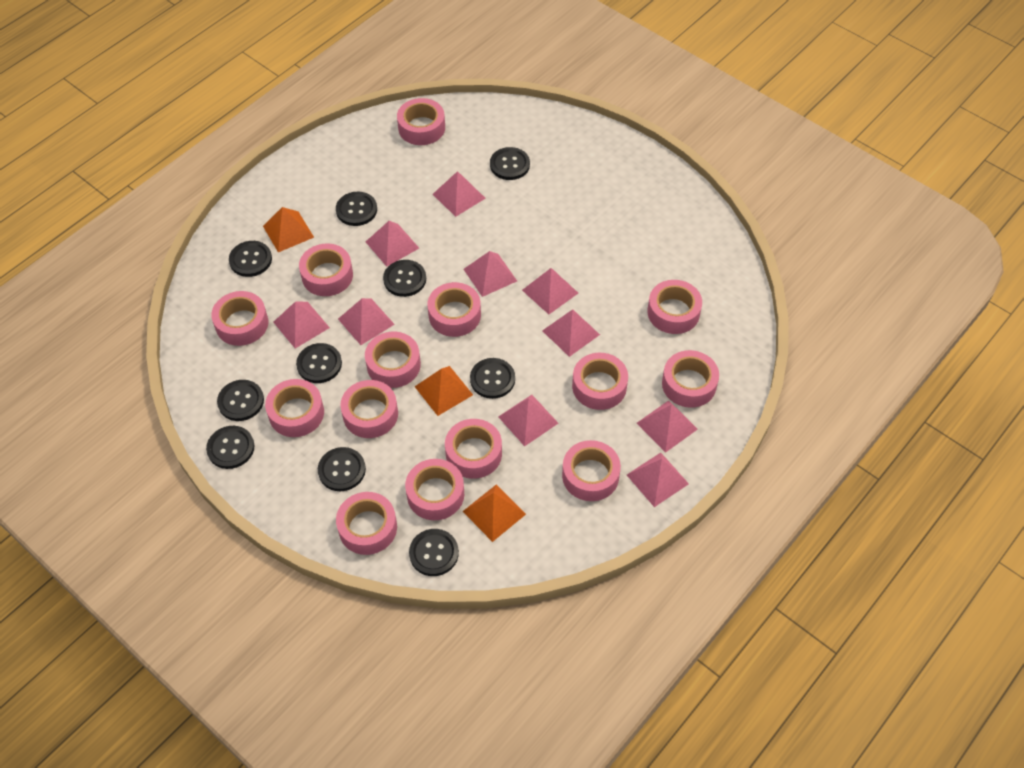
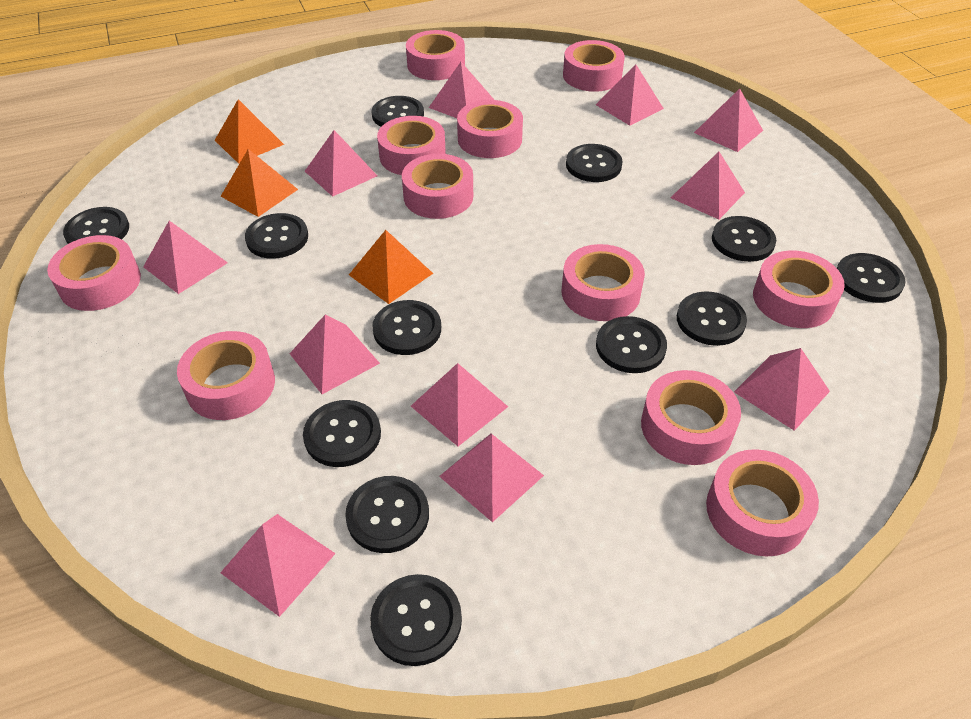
black button: 10 -> 12
pink pyramid: 10 -> 11
pink tape: 14 -> 11

